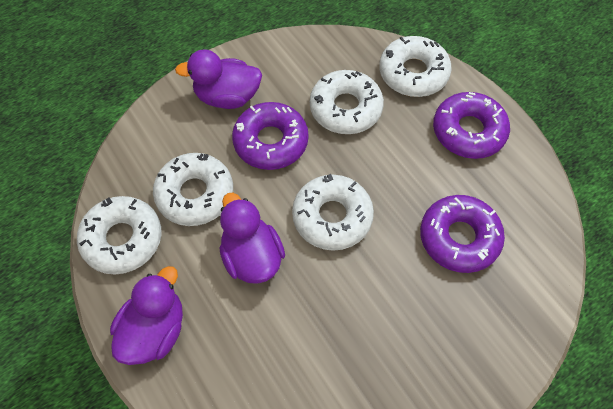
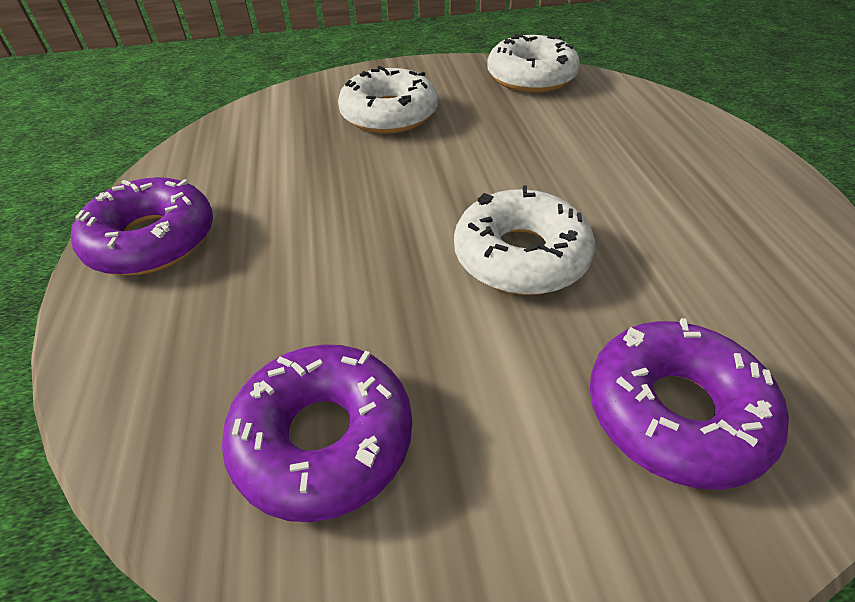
purple duck: 3 -> 0
white donut: 5 -> 3

